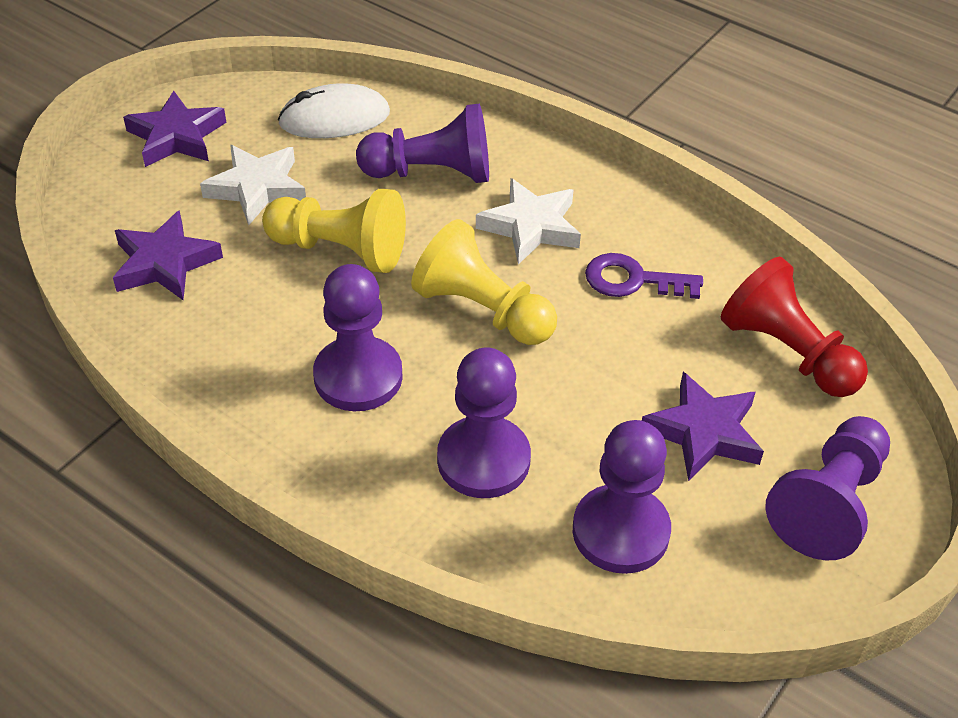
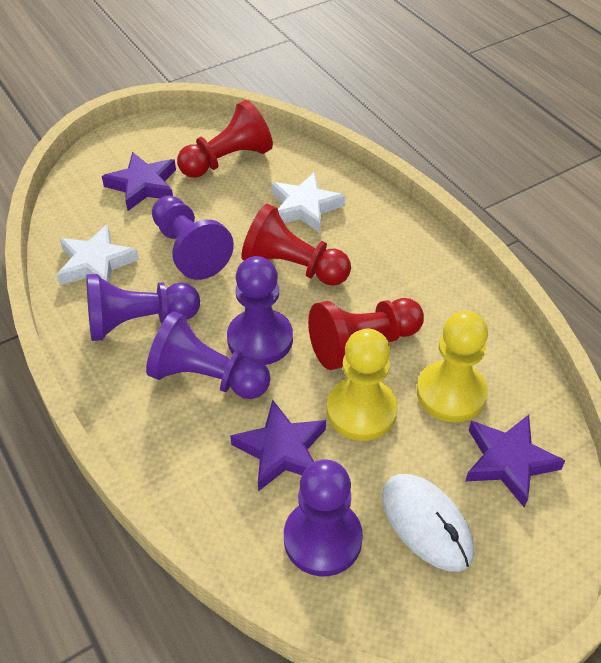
purple key: 1 -> 0
red pawn: 1 -> 3

